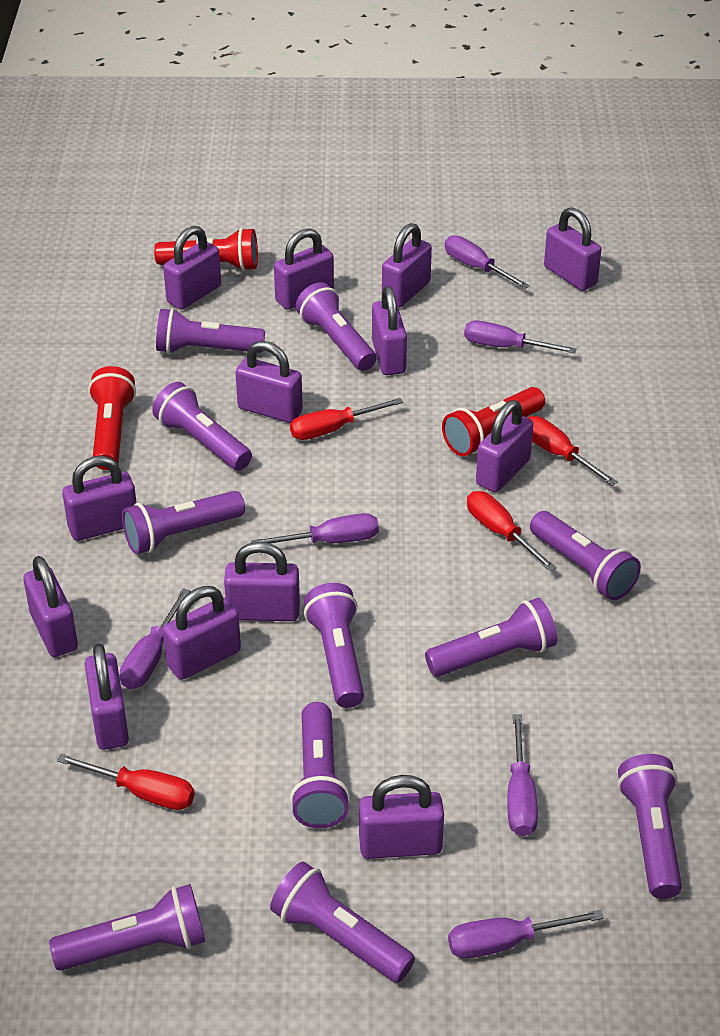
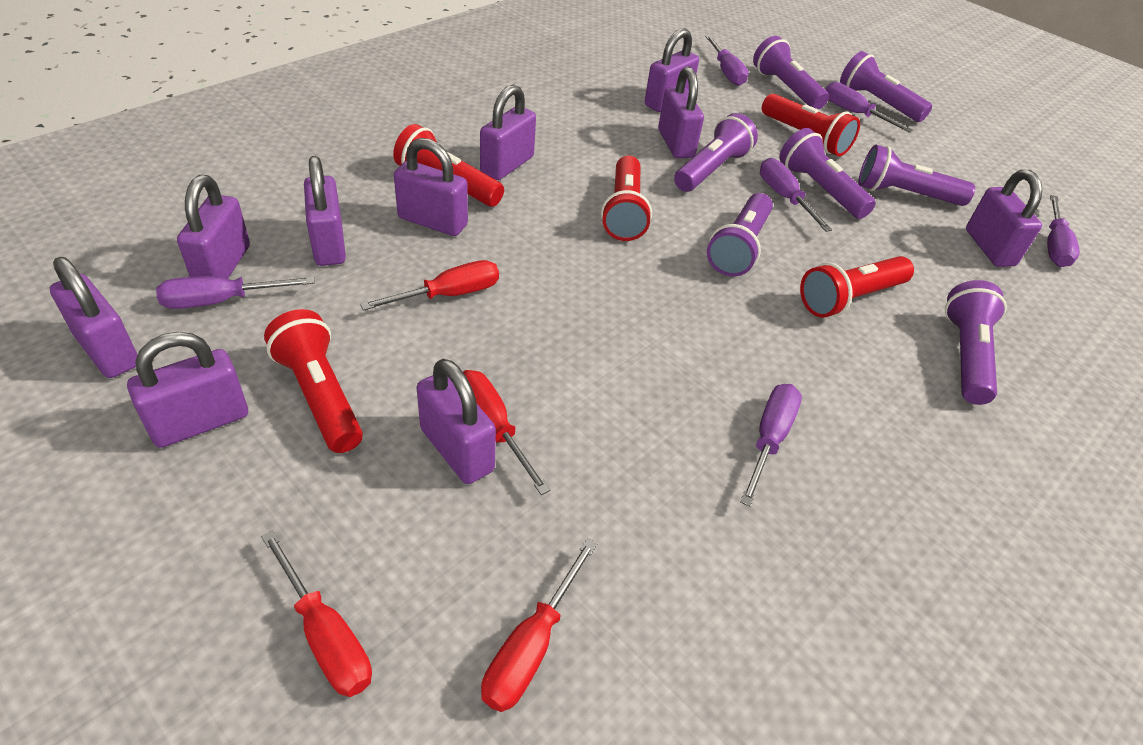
purple flashlight: 11 -> 7
purple padlock: 13 -> 10
red flashlight: 3 -> 5

